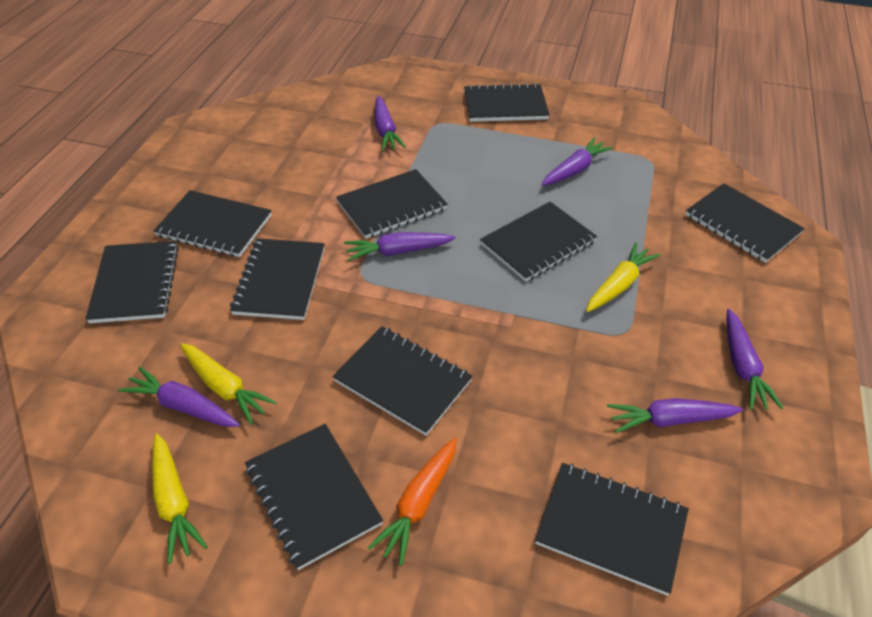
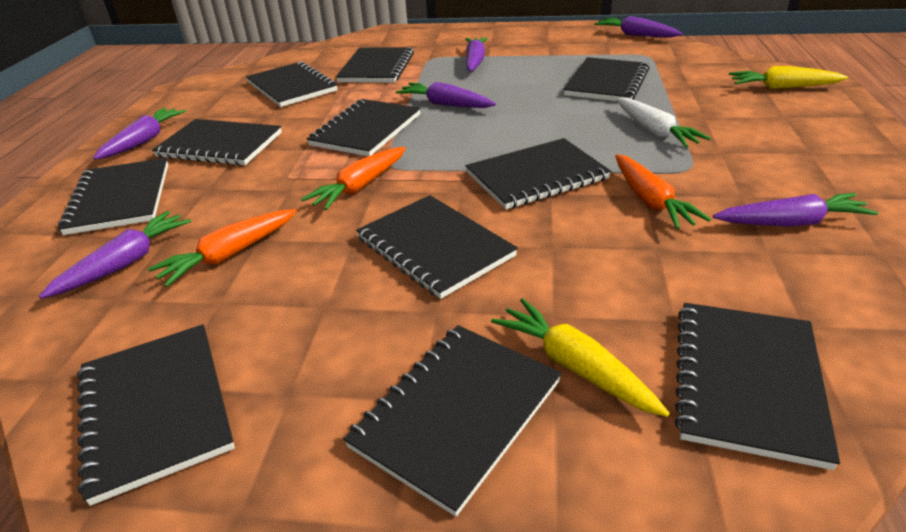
black notebook: 10 -> 11
orange carrot: 1 -> 3
white carrot: 0 -> 1
yellow carrot: 3 -> 2

